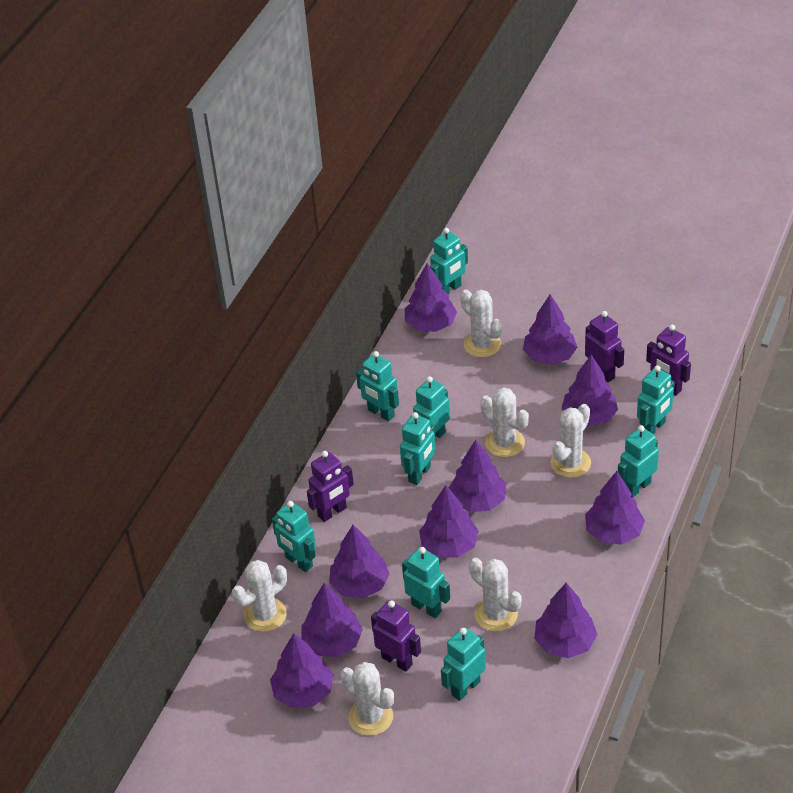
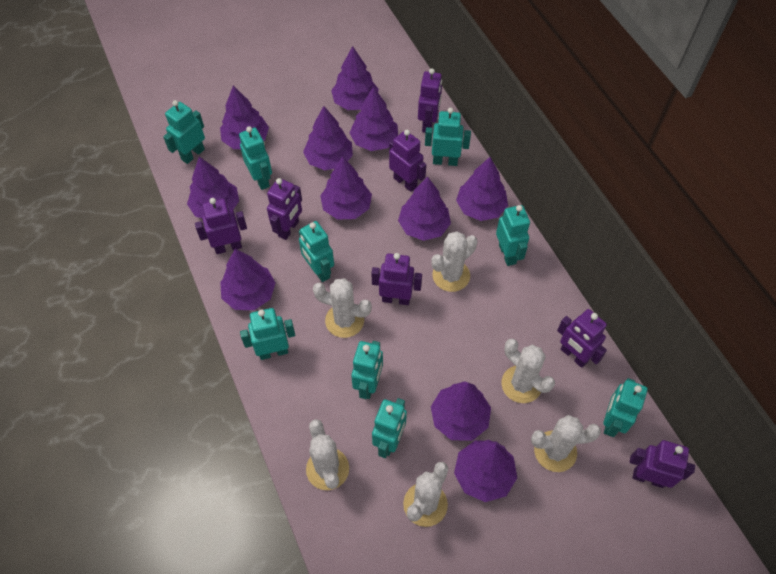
purple robot: 4 -> 7
purple tree: 10 -> 11

